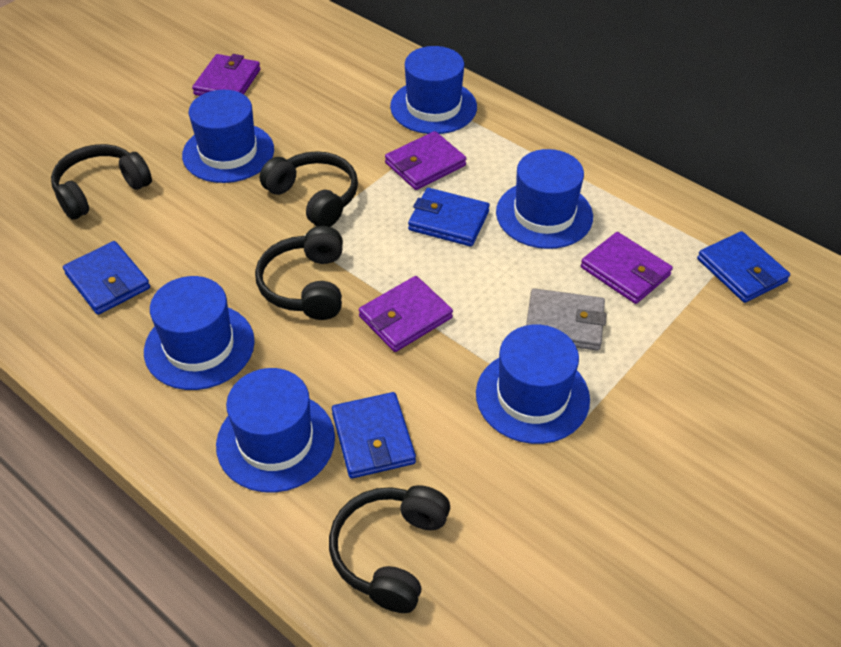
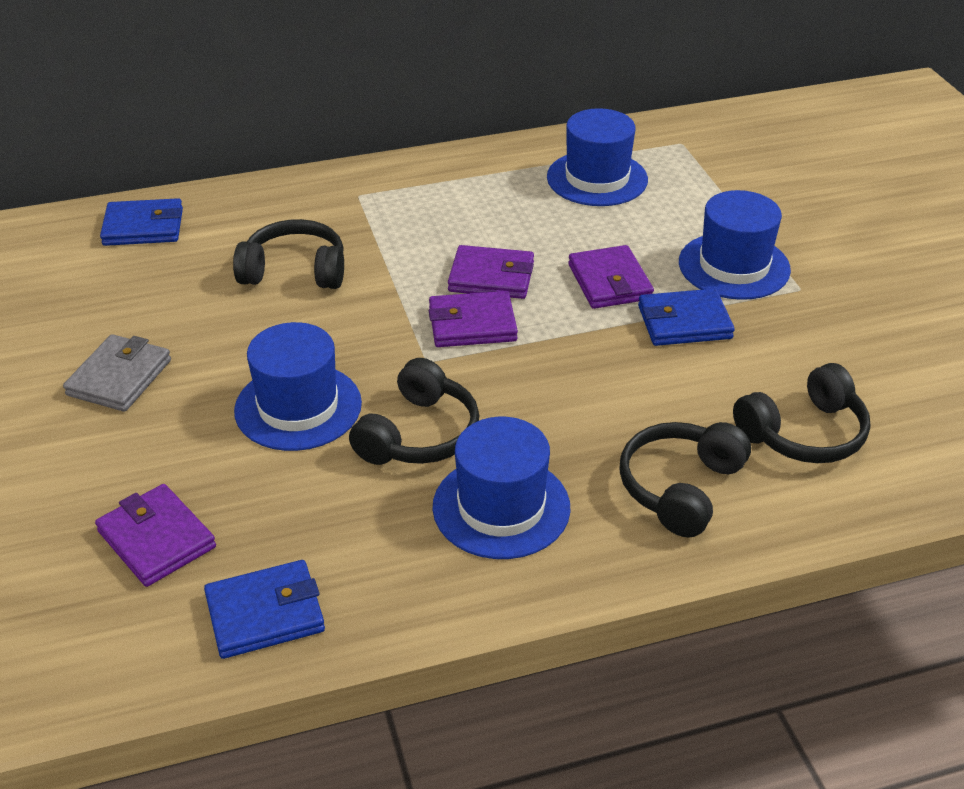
blue hat: 6 -> 4
blue wallet: 4 -> 3

